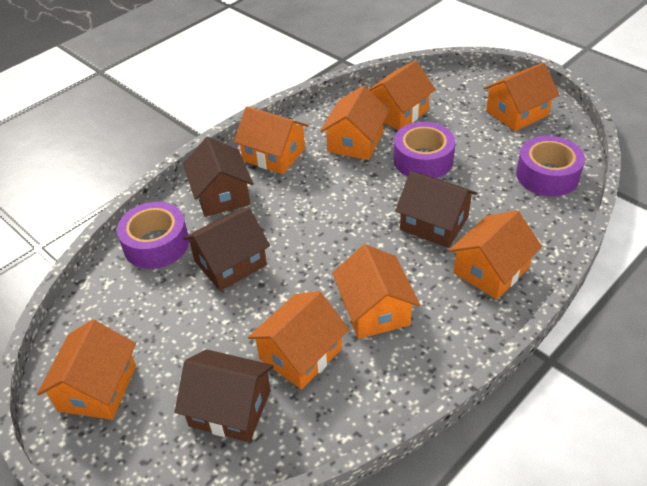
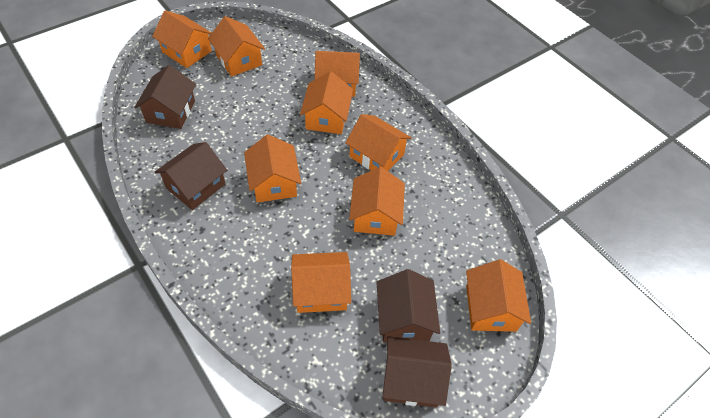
orange house: 8 -> 9
purple tape: 3 -> 0

